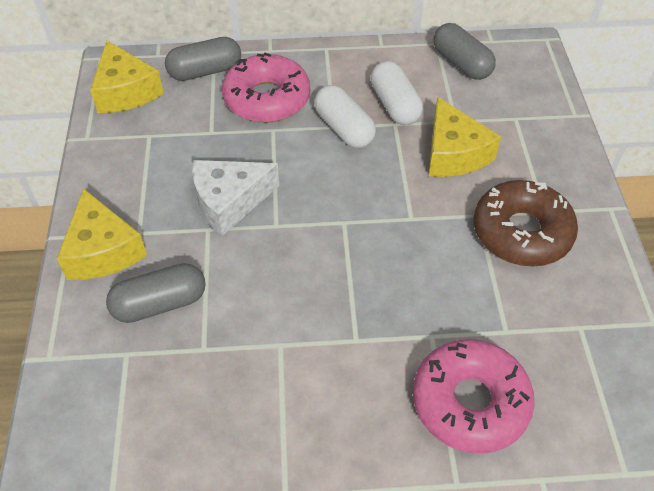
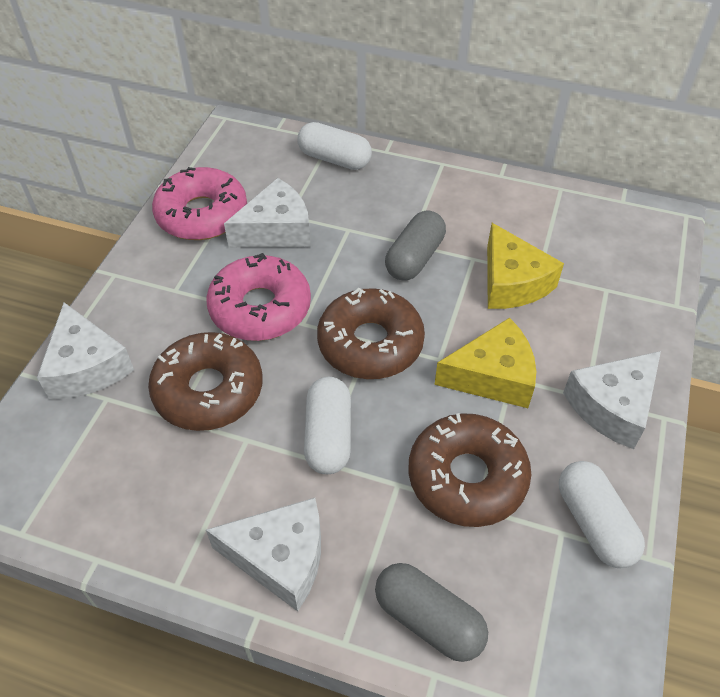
brown donut: 1 -> 3
grey capsule: 3 -> 2
white capsule: 2 -> 3
white cheese: 1 -> 4
yellow cheese: 3 -> 2

